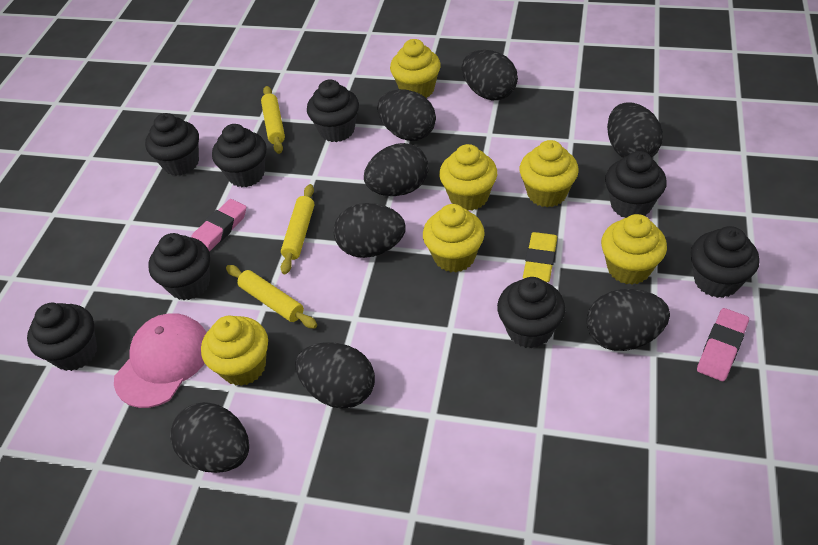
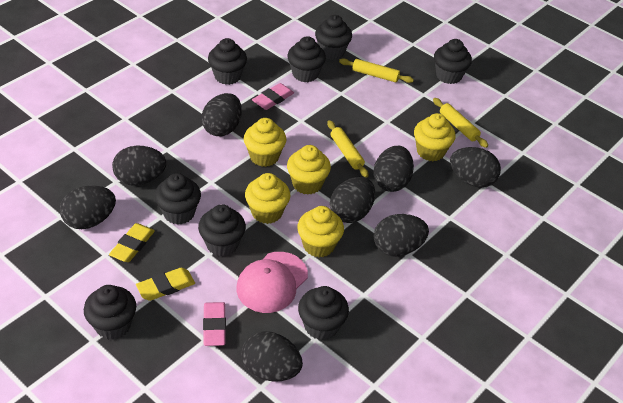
yellow cupcake: 6 -> 5
yellow eraser: 1 -> 2

